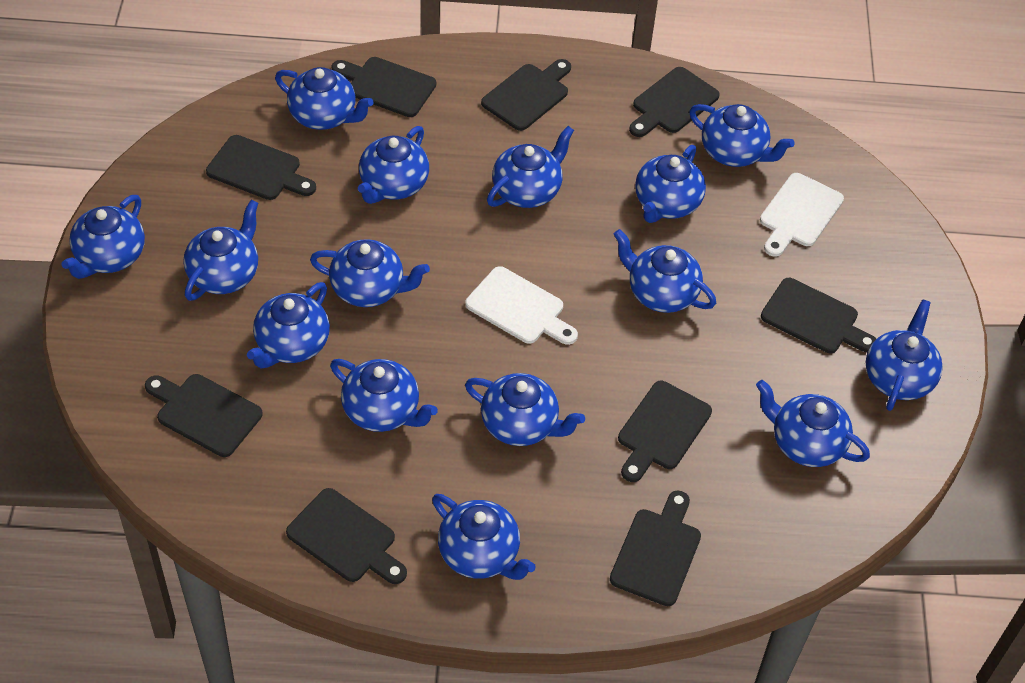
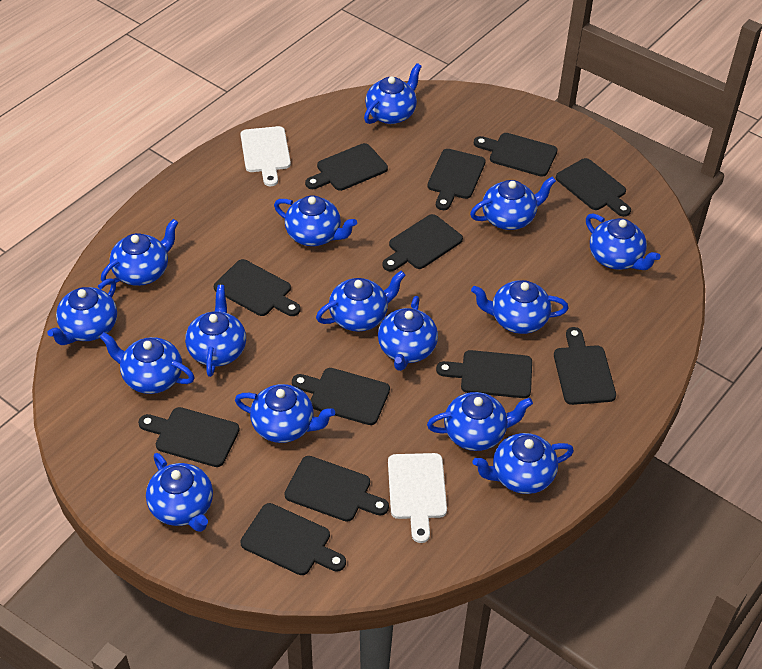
black cutting board: 9 -> 12

